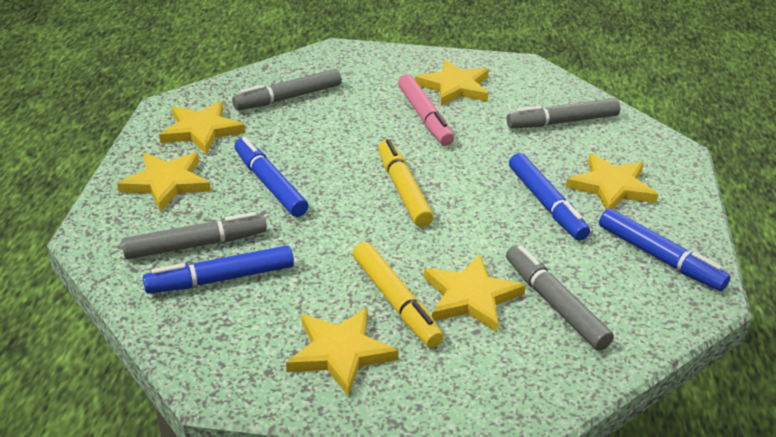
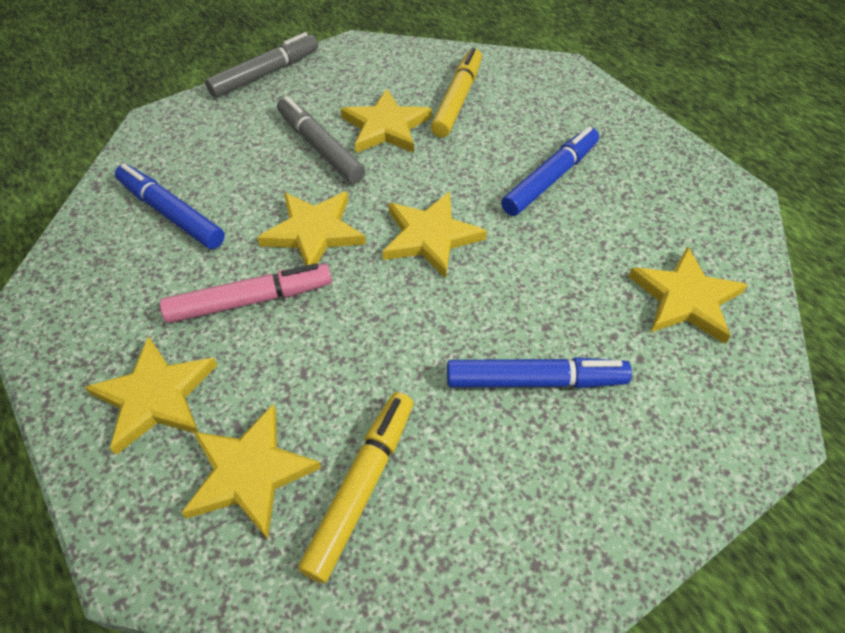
blue marker: 4 -> 3
grey marker: 4 -> 2

